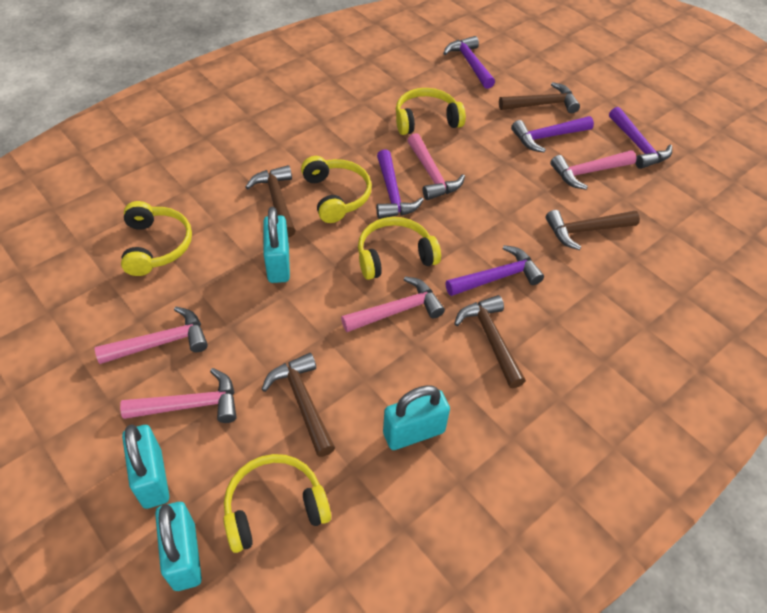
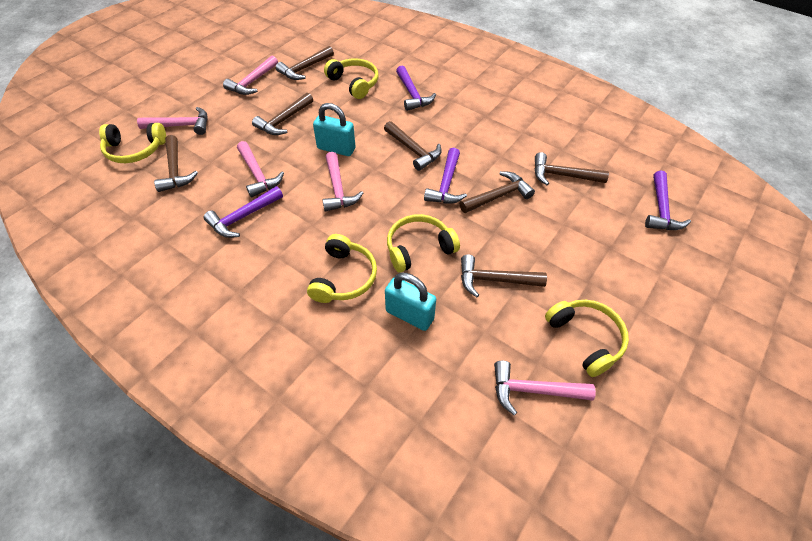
brown hammer: 5 -> 7
purple hammer: 5 -> 4
turquoise padlock: 4 -> 2

